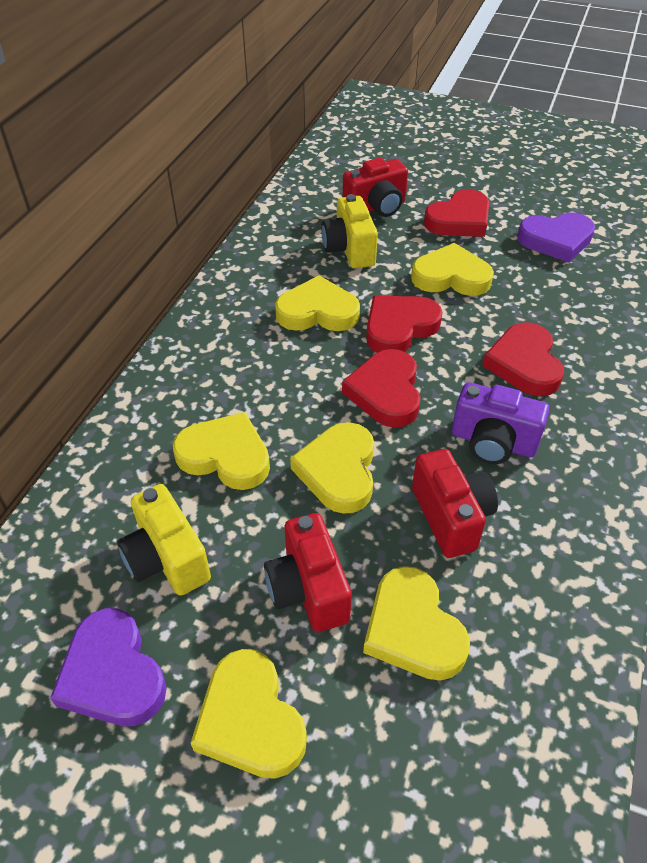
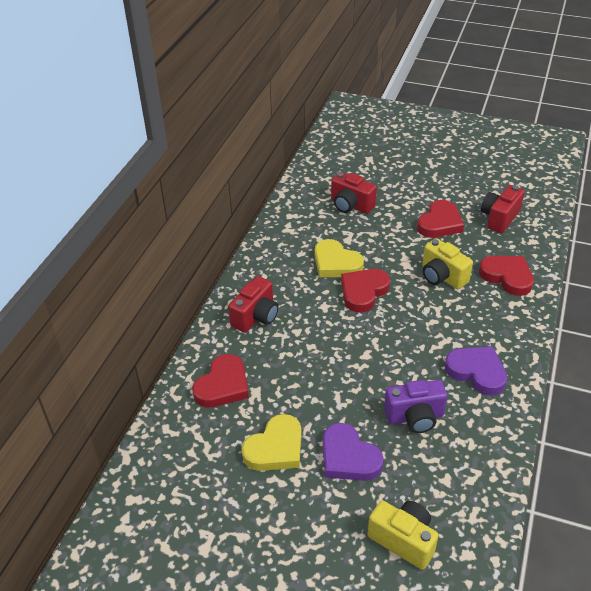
yellow heart: 6 -> 2

